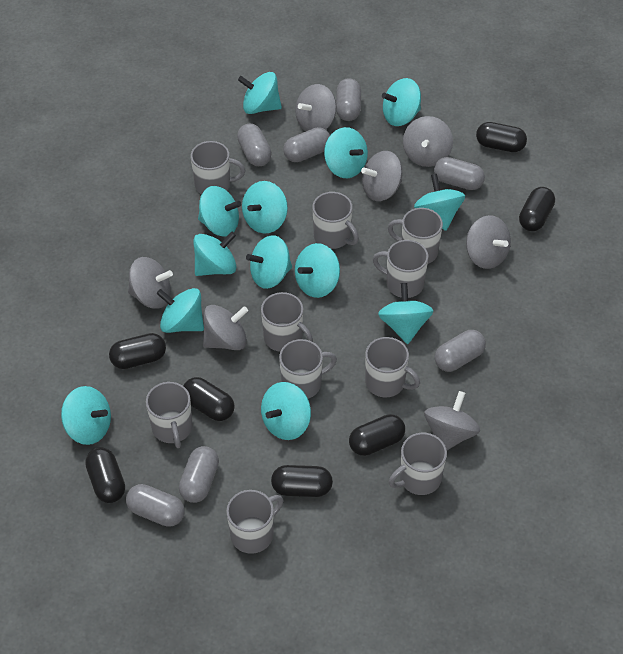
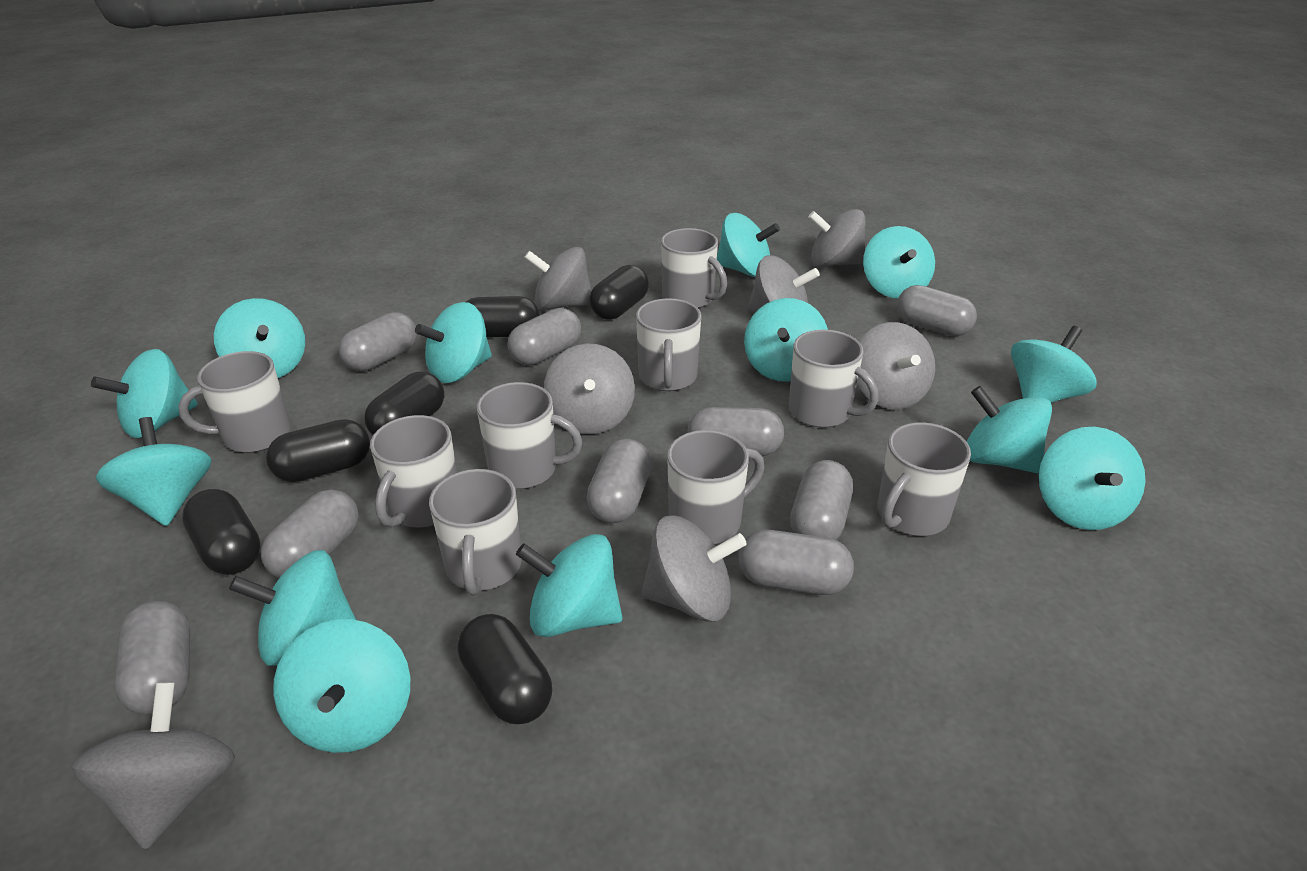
black capsule: 7 -> 6
grey capsule: 7 -> 9
grey mug: 10 -> 9

